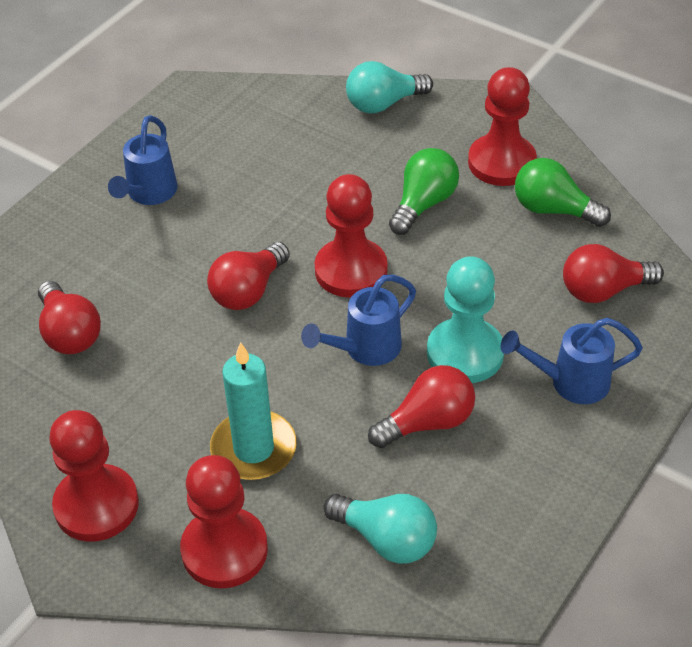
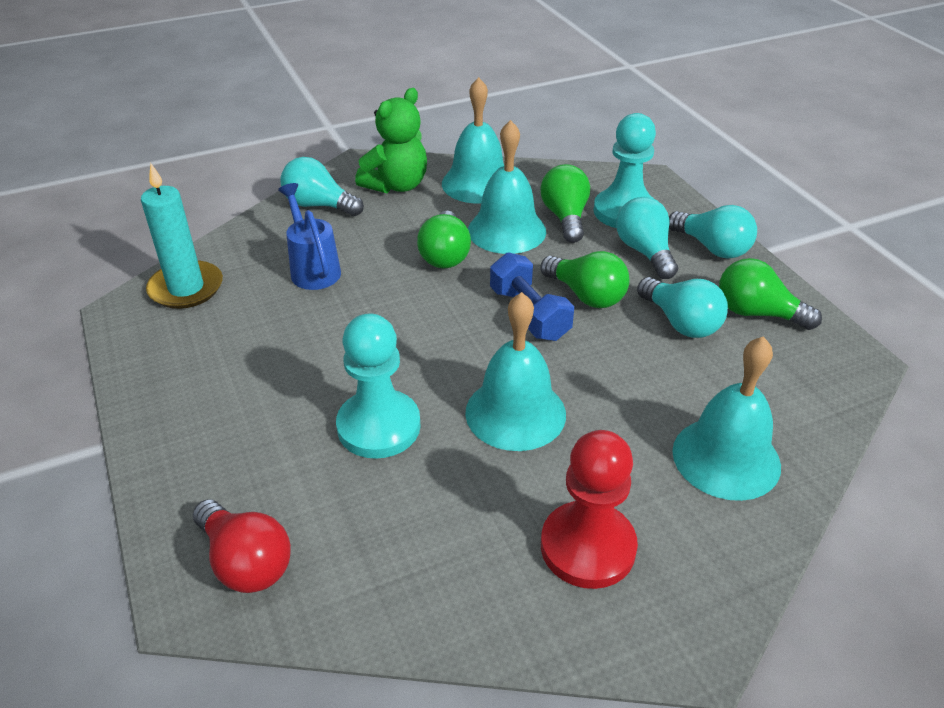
blue dumbbell: 0 -> 1
blue watering can: 3 -> 1
green light bulb: 2 -> 4
green teddy bear: 0 -> 1
red light bulb: 4 -> 1
red pawn: 4 -> 1
turquoise bell: 0 -> 4
turquoise light bulb: 2 -> 4
turquoise pawn: 1 -> 2

